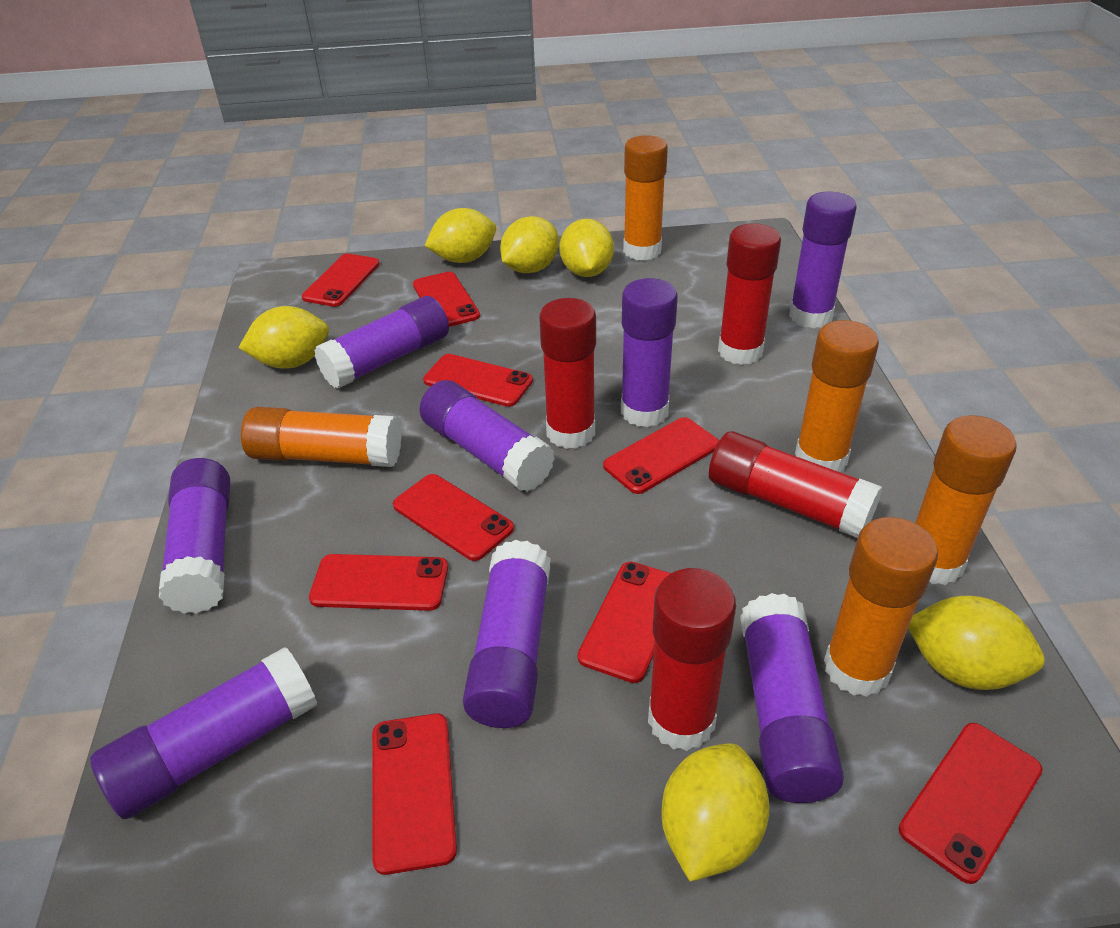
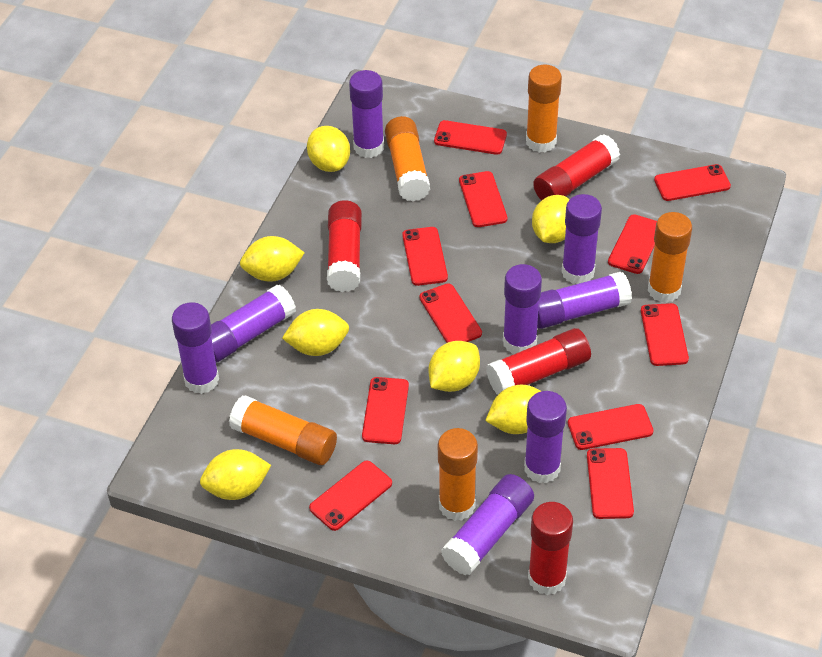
red phone: 9 -> 11
yellow lemon: 6 -> 7

